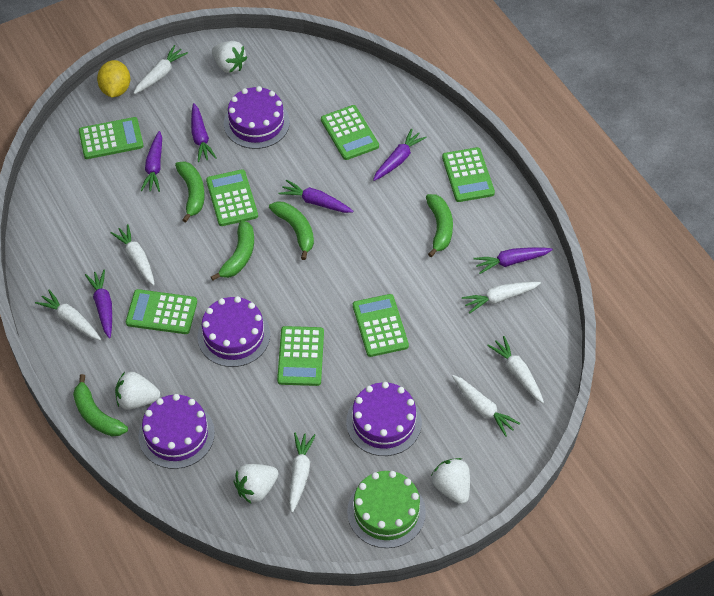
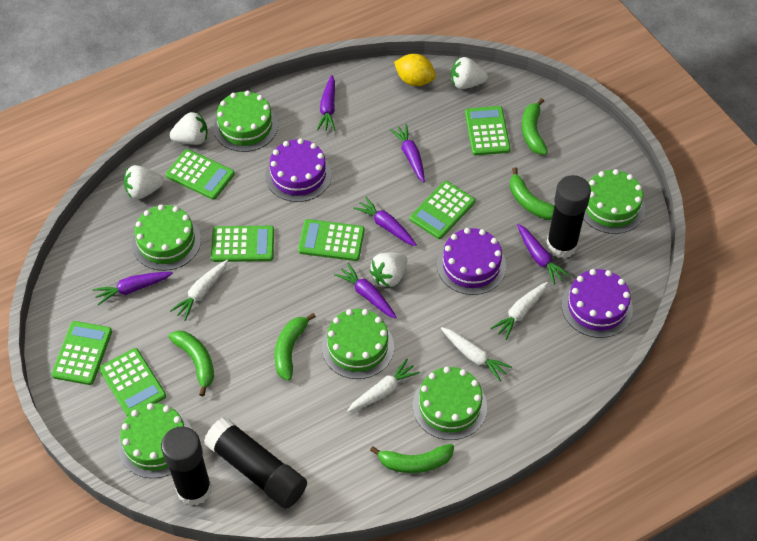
black glue stick: 0 -> 3
green cake: 1 -> 6
purple cake: 4 -> 3
white carrot: 7 -> 4

